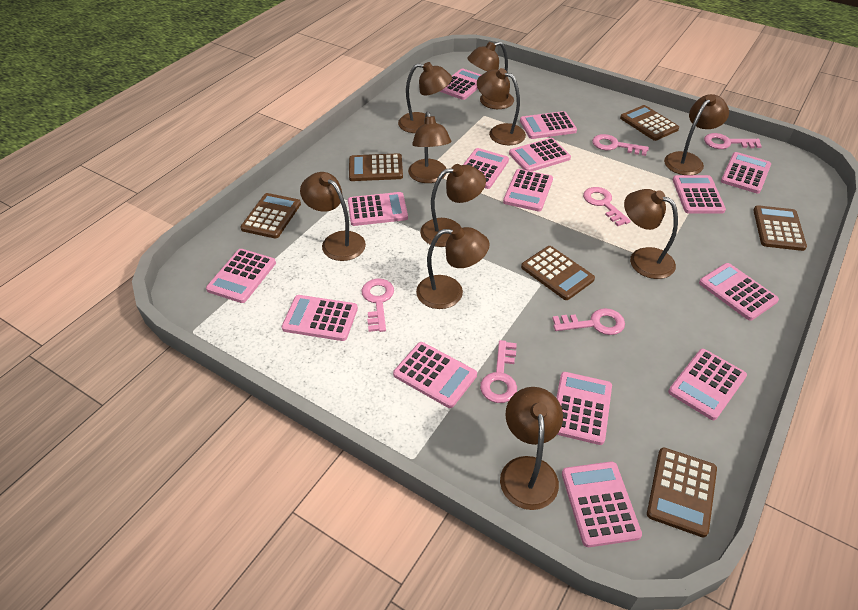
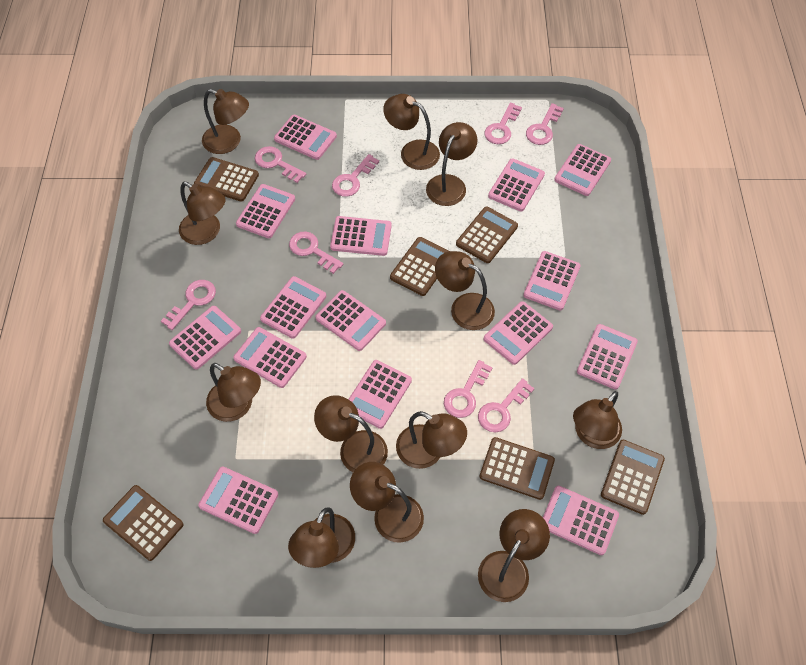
brown lamp: 10 -> 12
pink key: 6 -> 8

